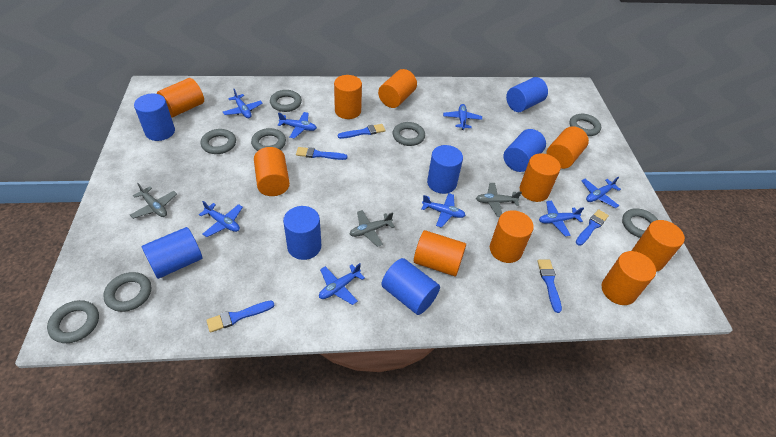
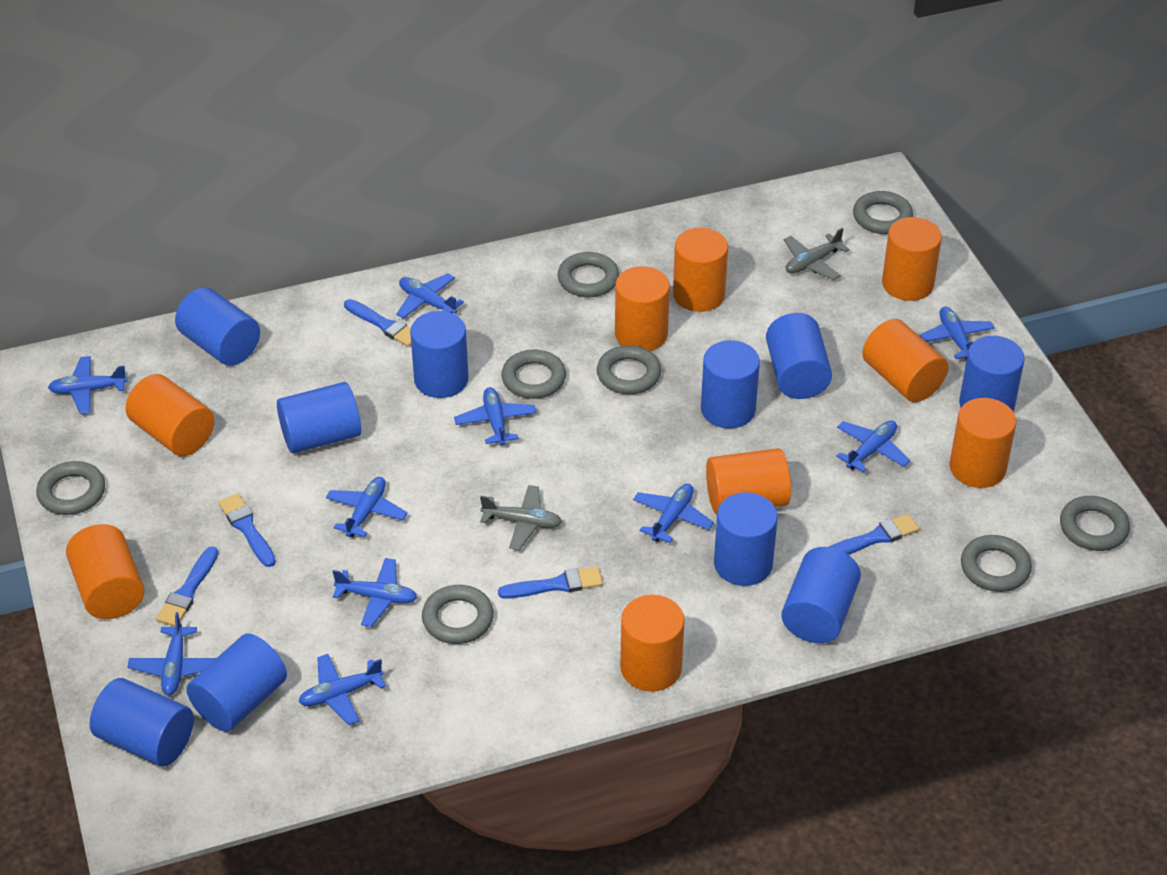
blue cylinder: 7 -> 10
blue plane: 8 -> 10
grey plane: 3 -> 2
orange cylinder: 10 -> 9

